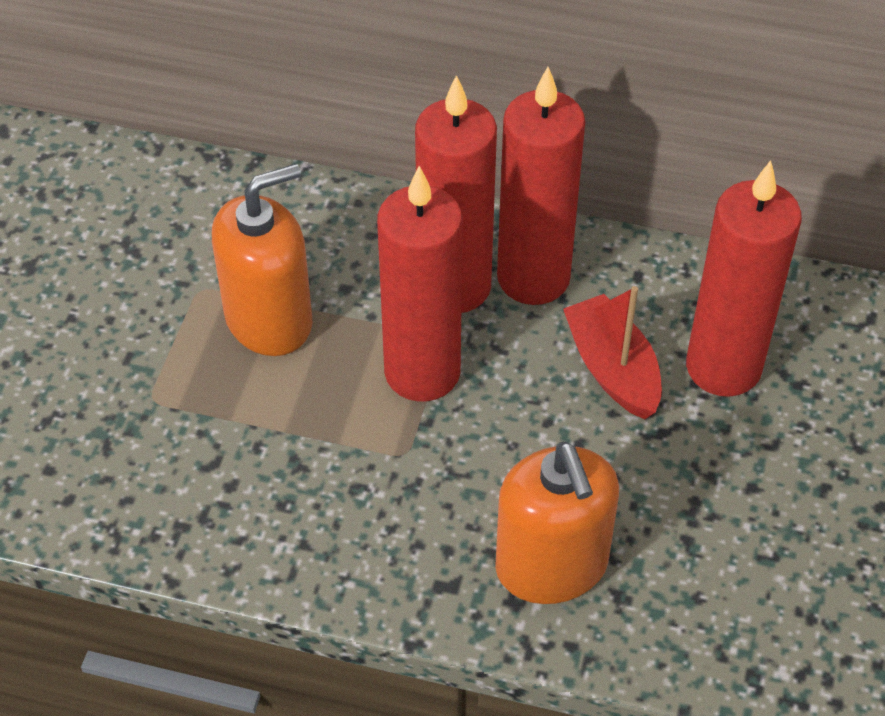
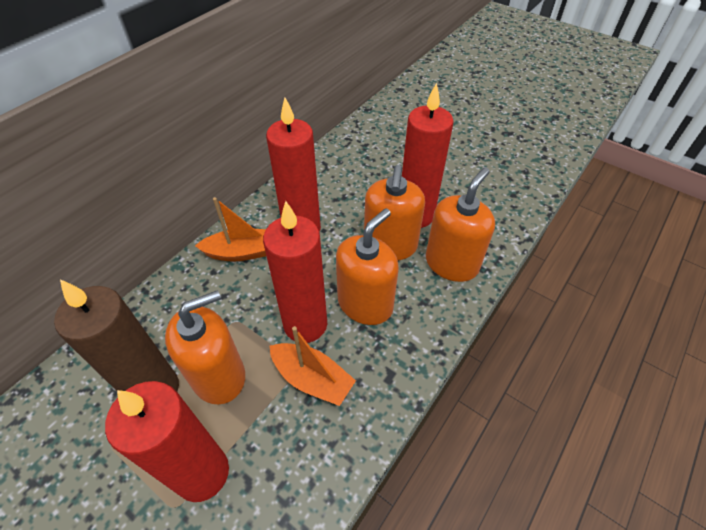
brown candle: 0 -> 1
orange boat: 0 -> 2
orange soap dispenser: 2 -> 4
red boat: 1 -> 0

